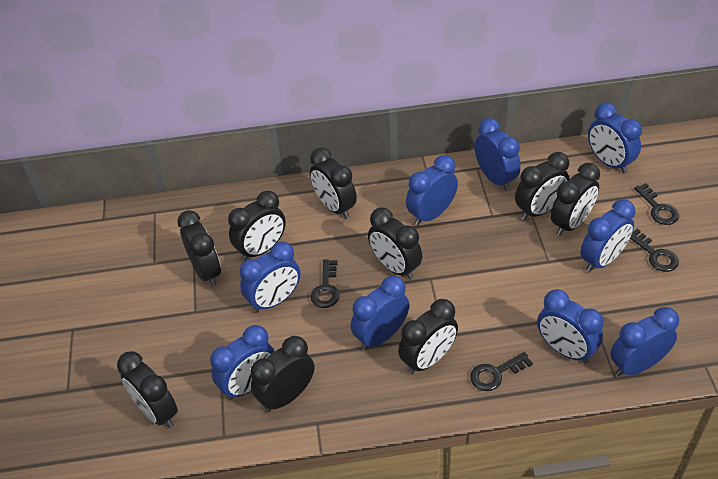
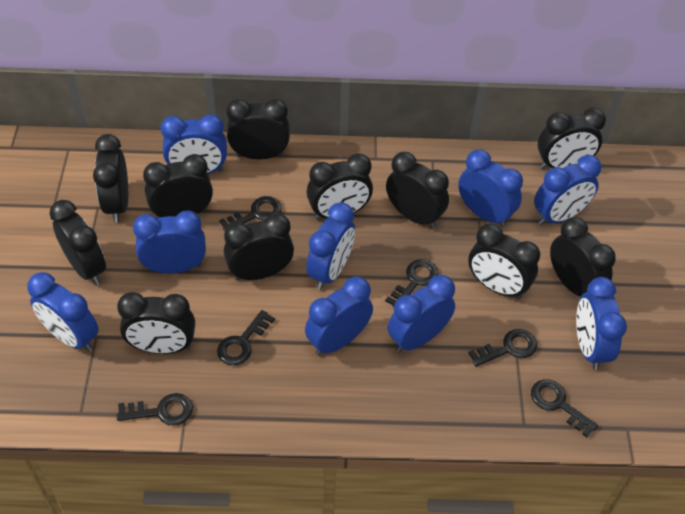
black clock: 9 -> 11
black key: 4 -> 6

